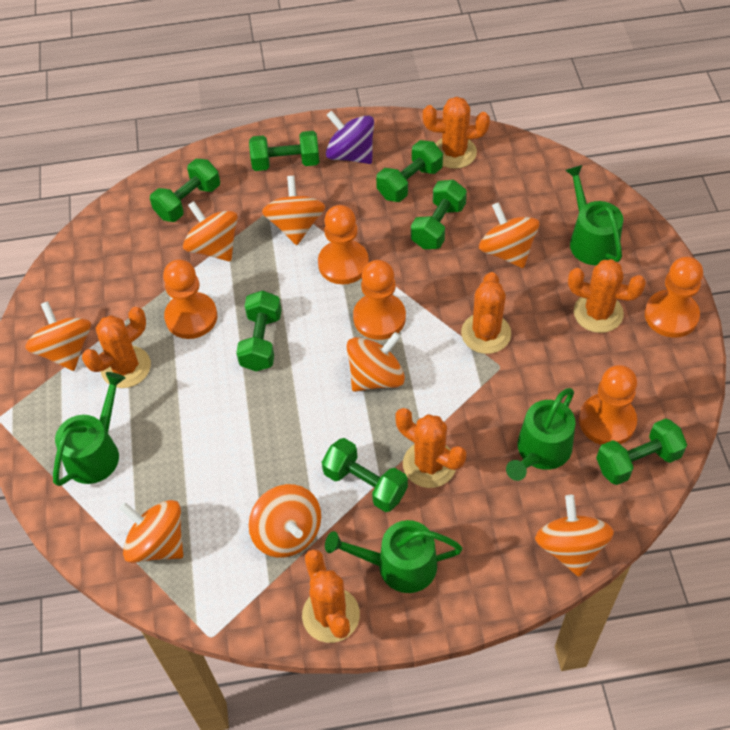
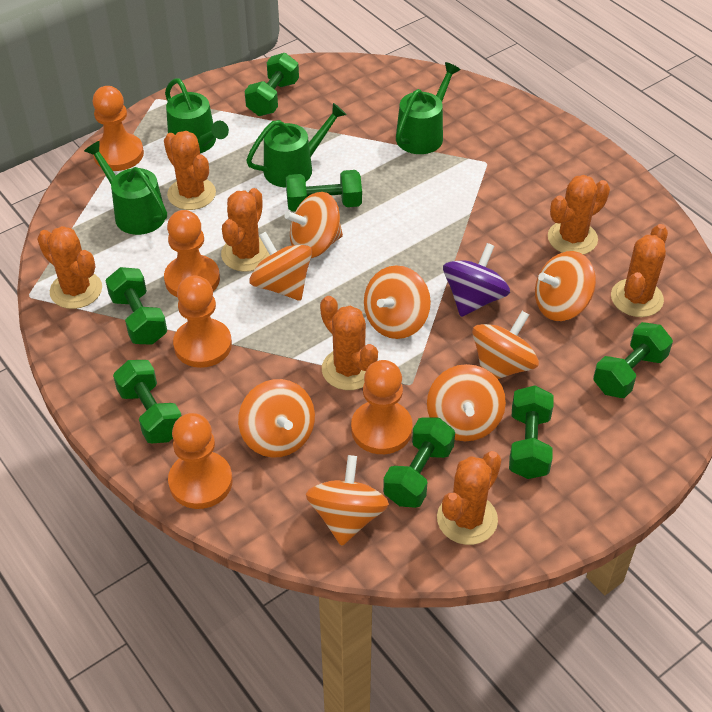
orange cactus: 6 -> 7

